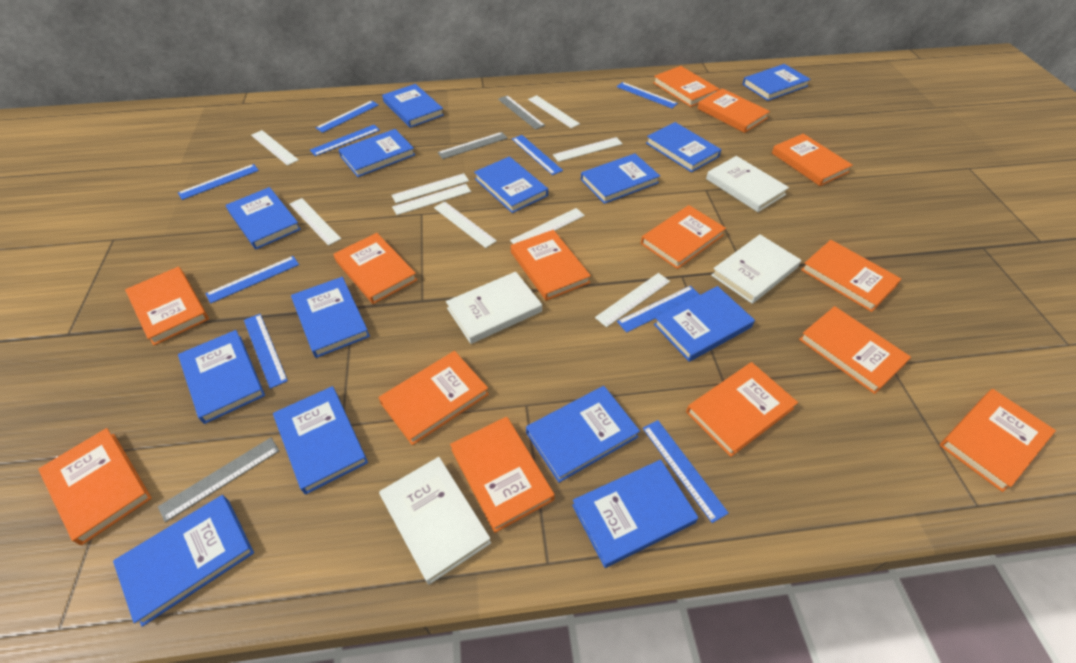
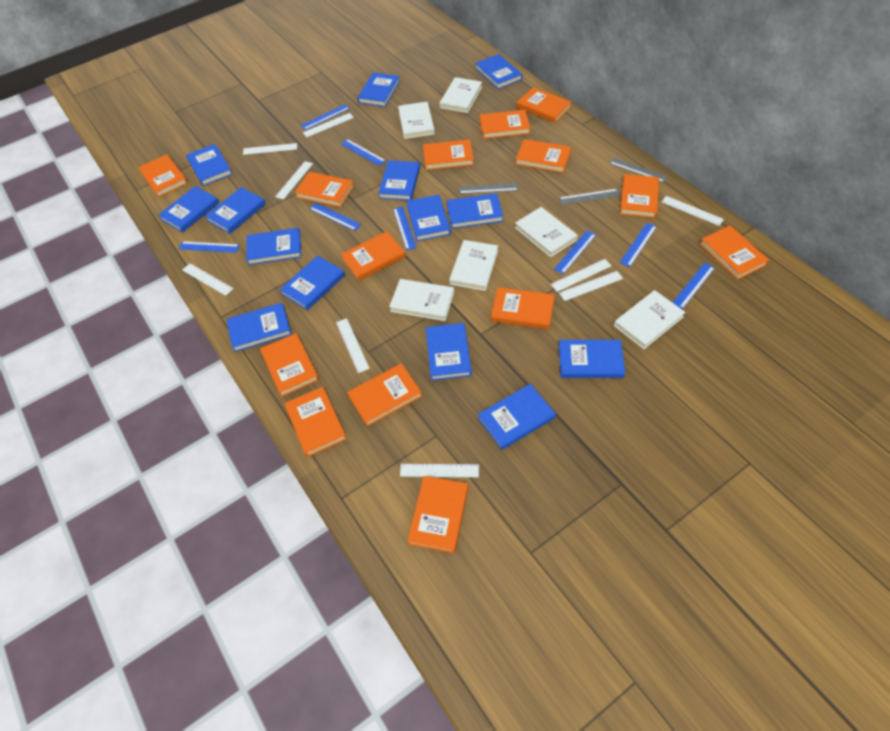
blue ruler: 9 -> 8
white book: 4 -> 6

